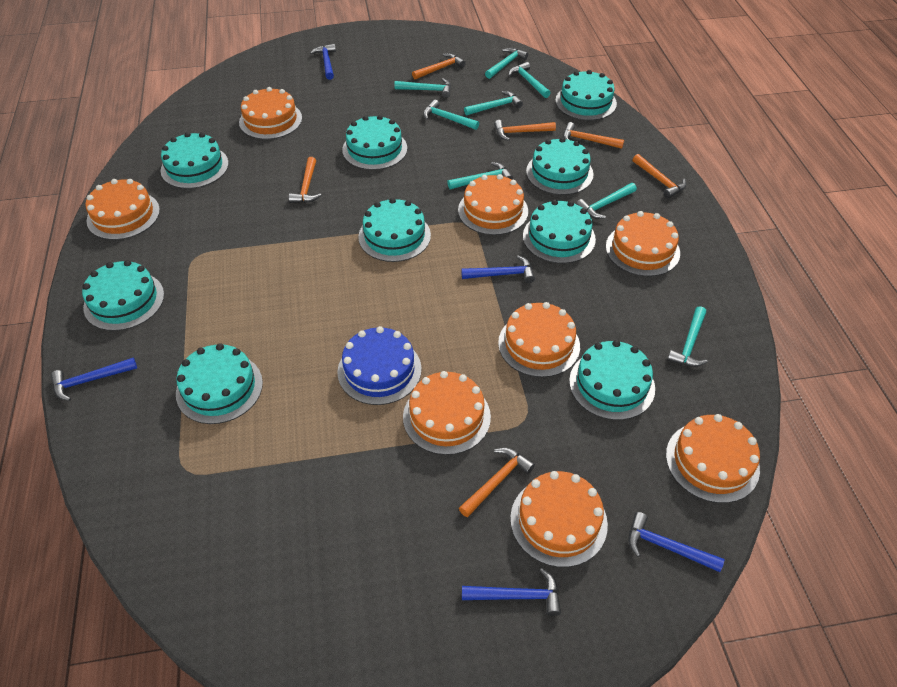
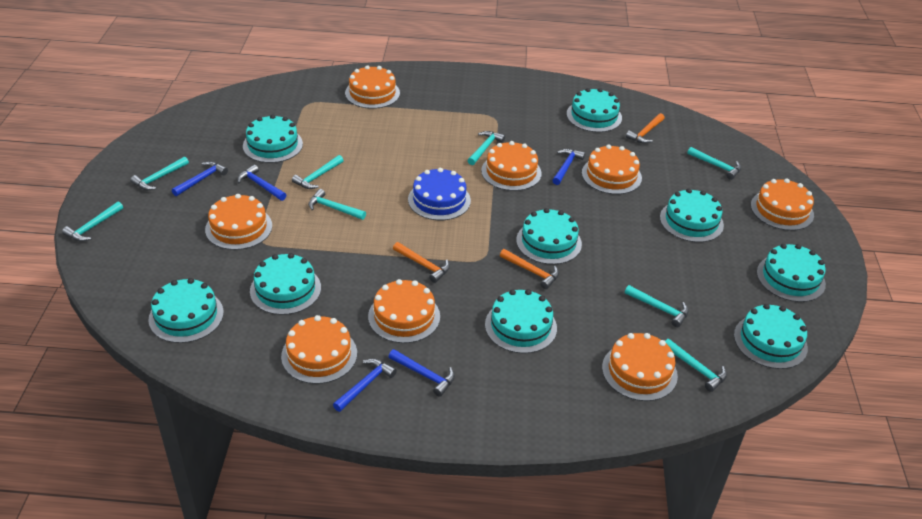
orange hammer: 6 -> 3

